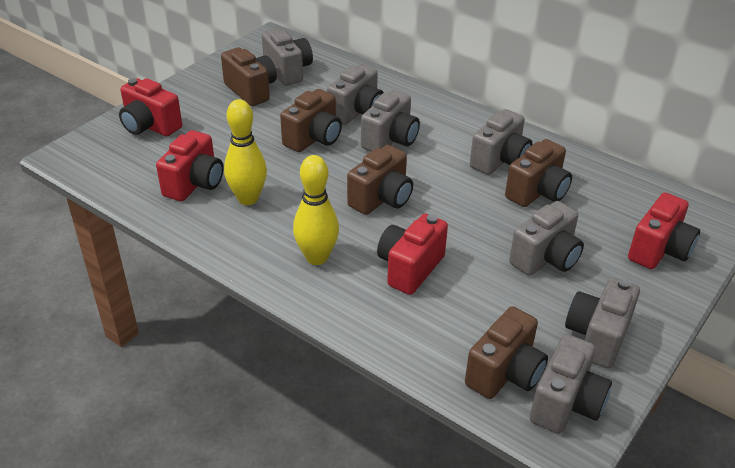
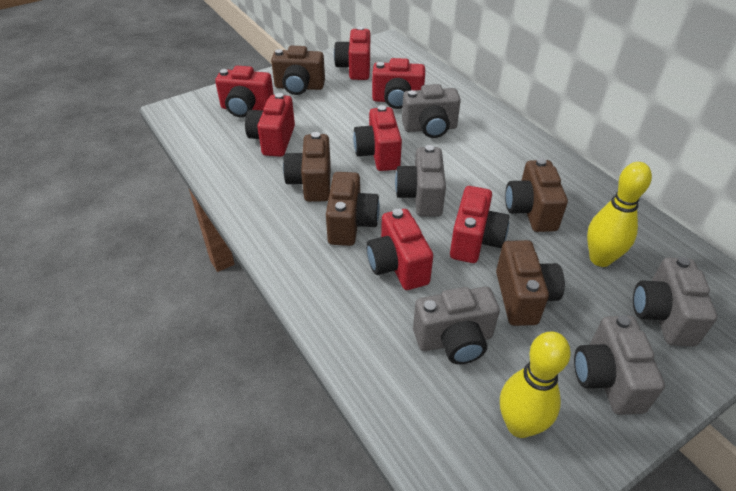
grey camera: 7 -> 5
red camera: 4 -> 7

